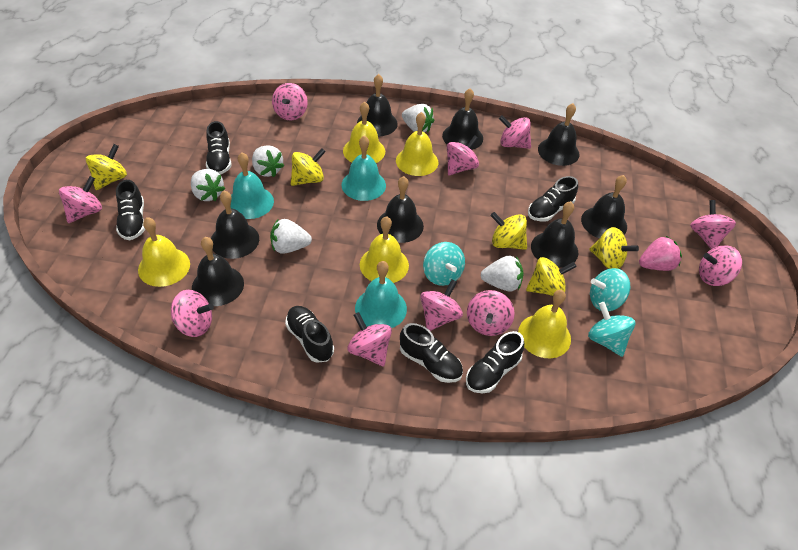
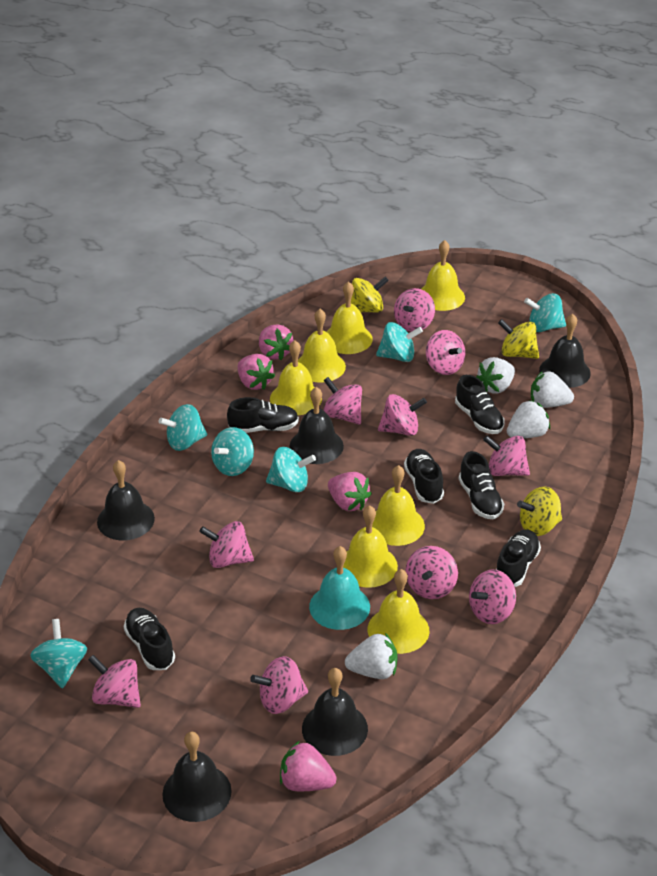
black bell: 8 -> 5
pink strawberry: 1 -> 4
turquoise bell: 3 -> 1
turquoise spinning top: 3 -> 6
white strawberry: 5 -> 4
yellow bell: 5 -> 7
yellow spinning top: 5 -> 3

